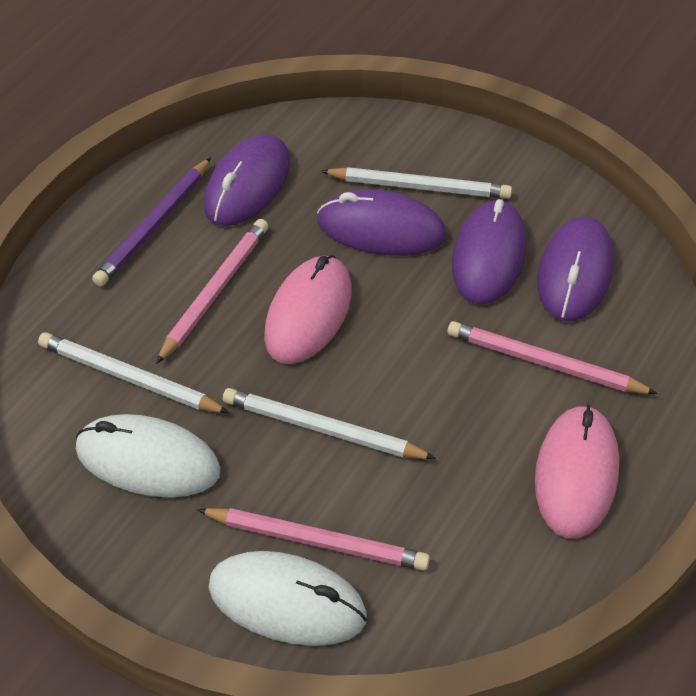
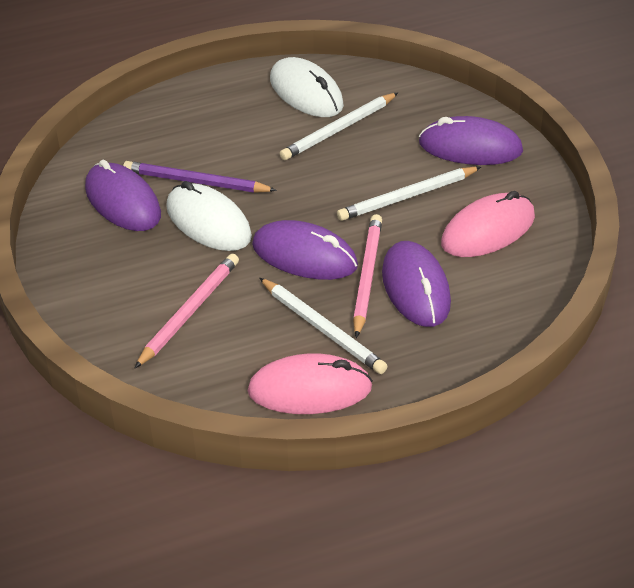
pink pencil: 3 -> 2

